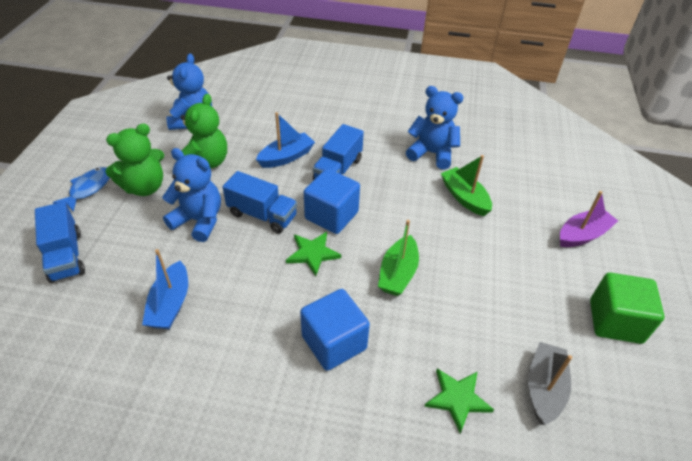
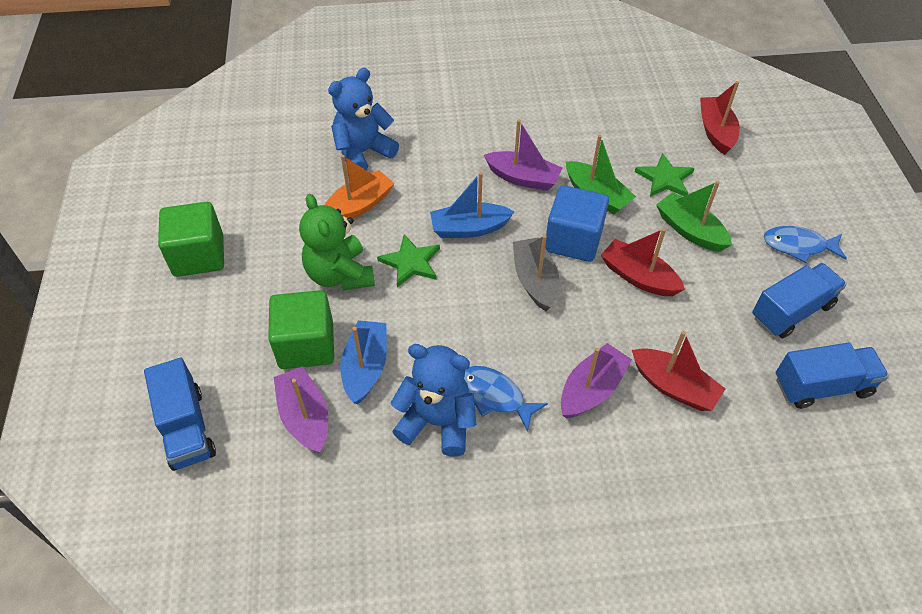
blue cube: 2 -> 1
blue fish: 1 -> 2
blue teddy bear: 3 -> 2
green cube: 1 -> 2
green teddy bear: 2 -> 1
orange boat: 0 -> 1
purple boat: 1 -> 3
red boat: 0 -> 3

